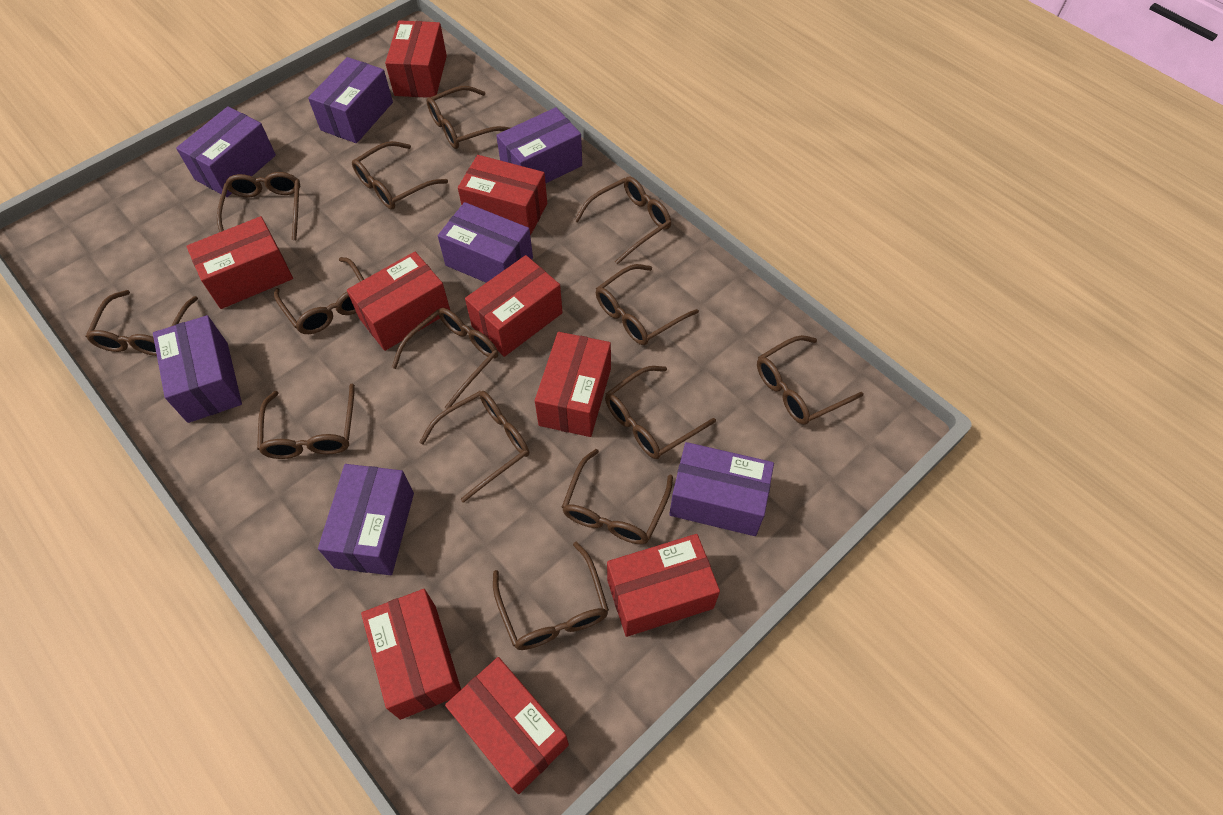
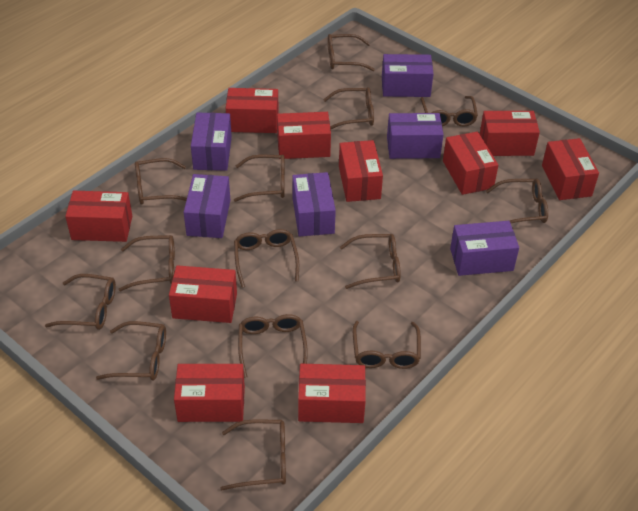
purple box: 7 -> 6
red box: 9 -> 10

